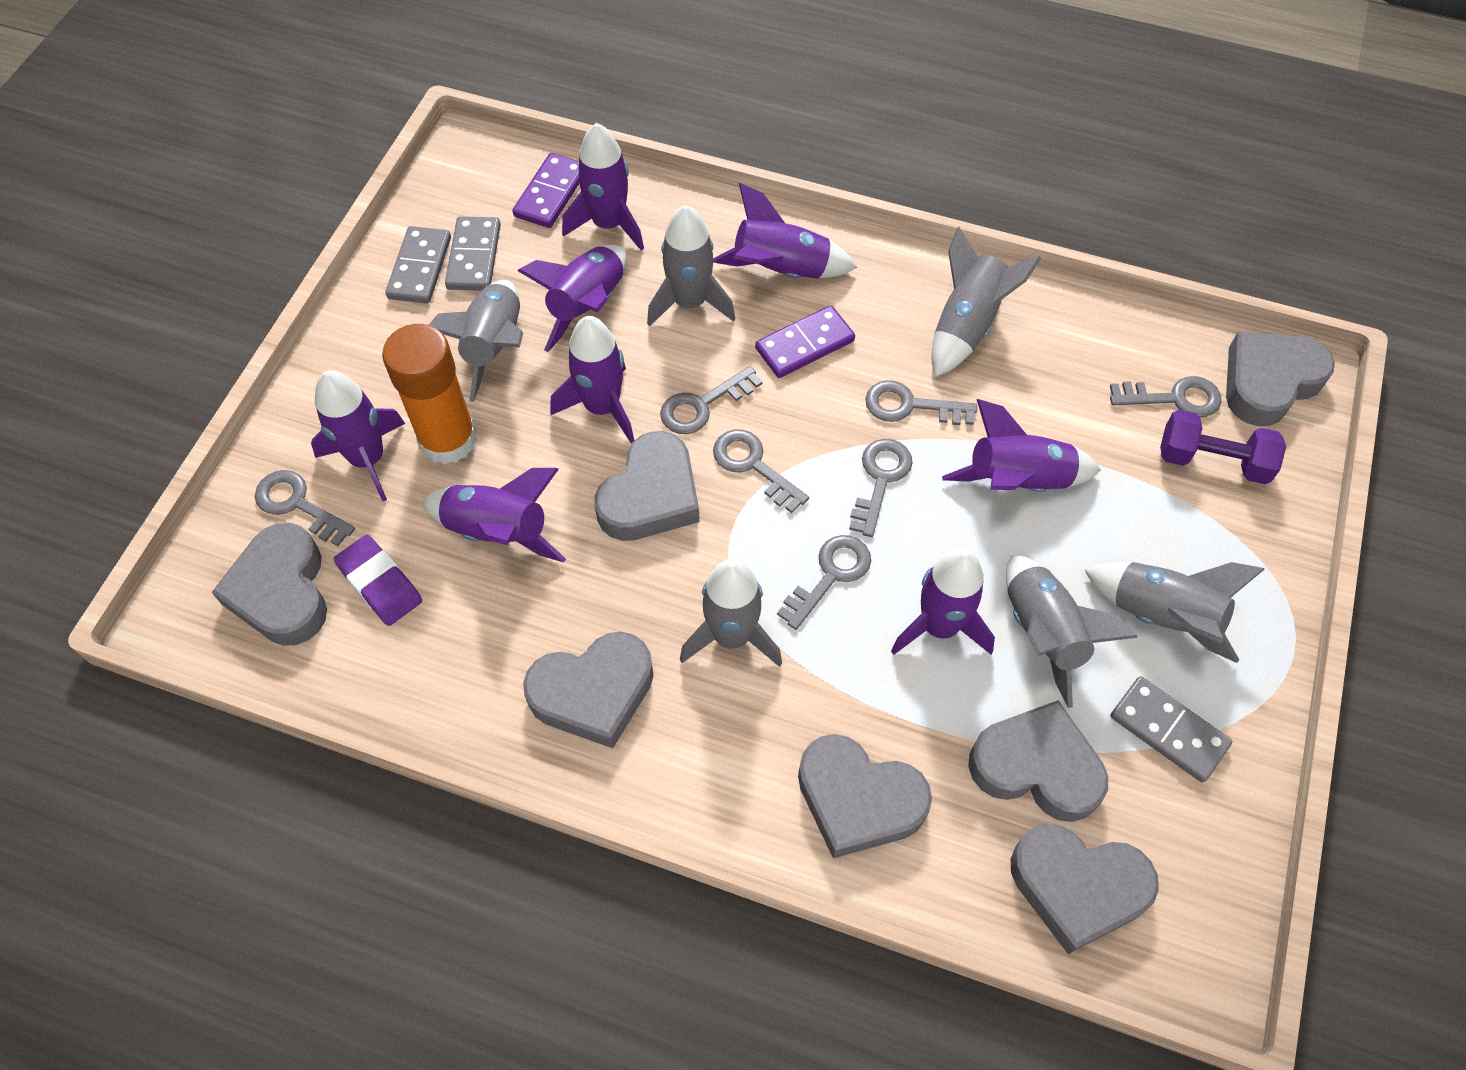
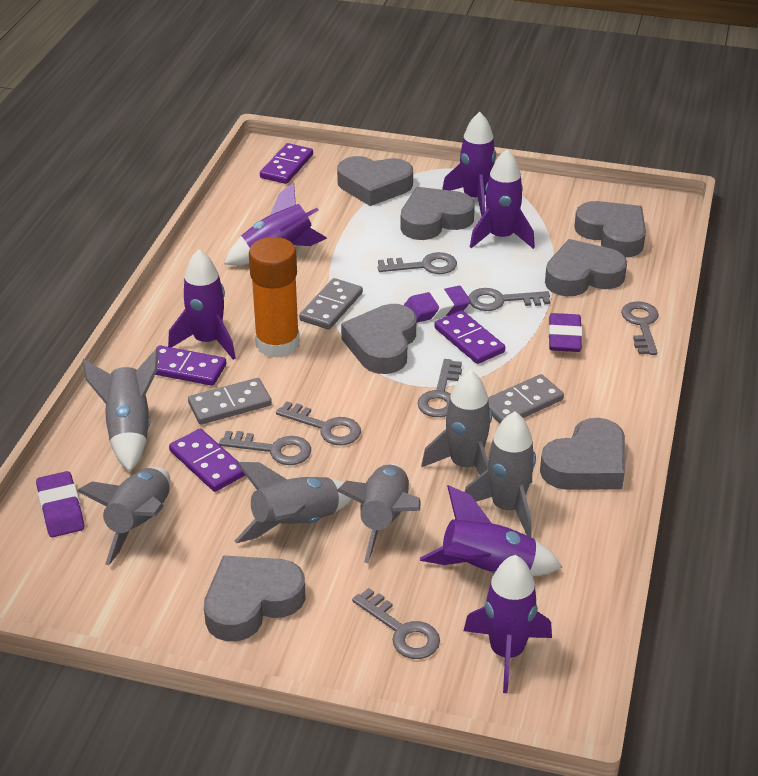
purple domino: 2 -> 4
purple dumbbell: 1 -> 0
purple eraser: 1 -> 3
purple rocket: 8 -> 6

